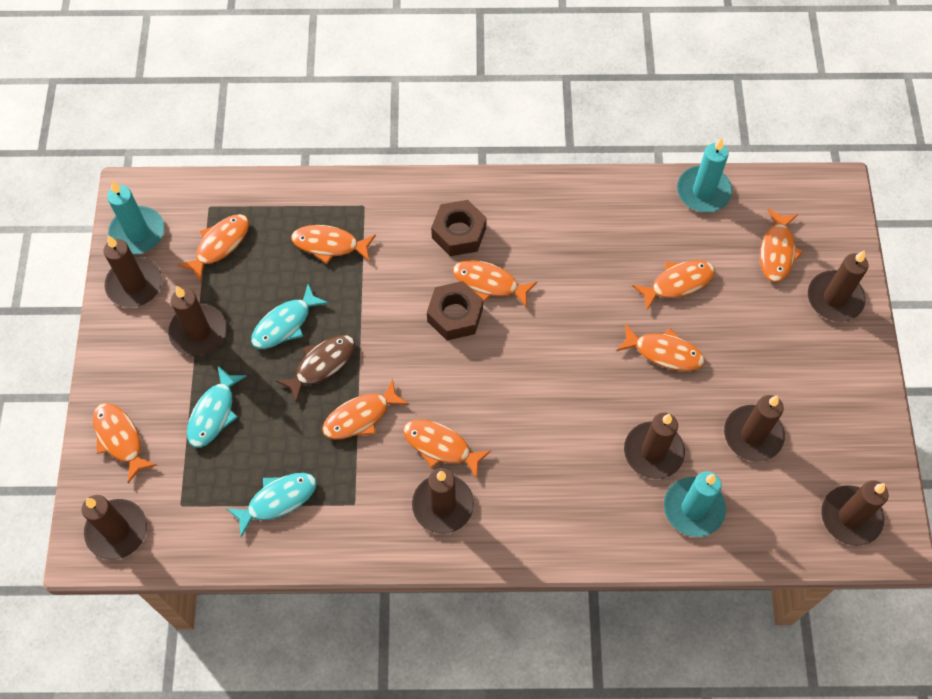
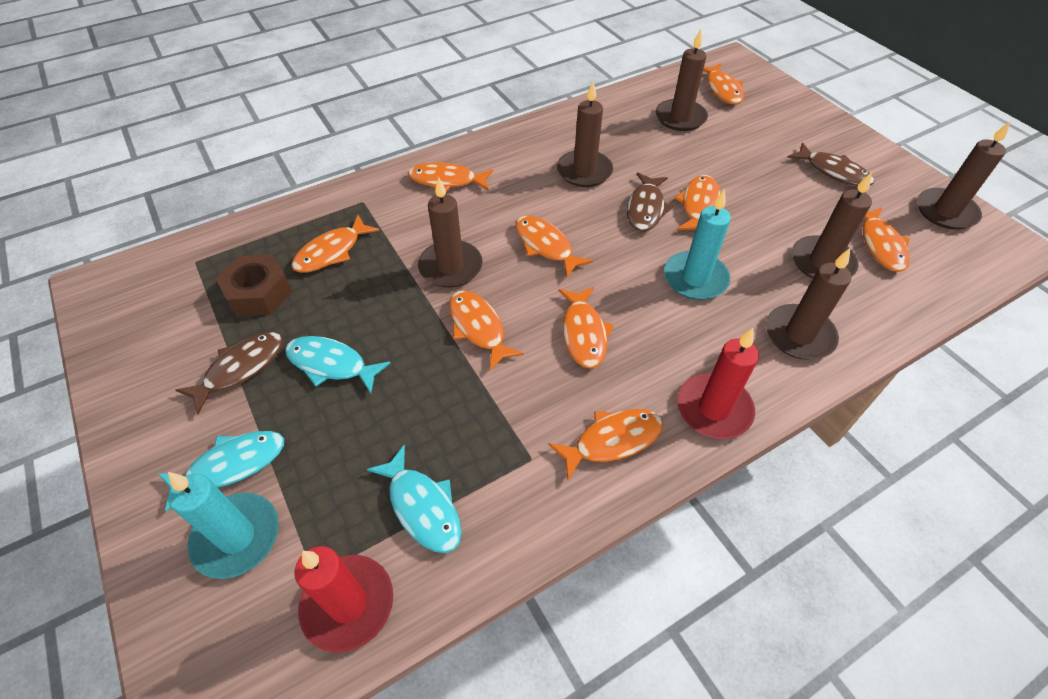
brown candle: 8 -> 6
brown fish: 1 -> 3
brown nut: 2 -> 1
red candle: 0 -> 2
turquoise candle: 3 -> 2

